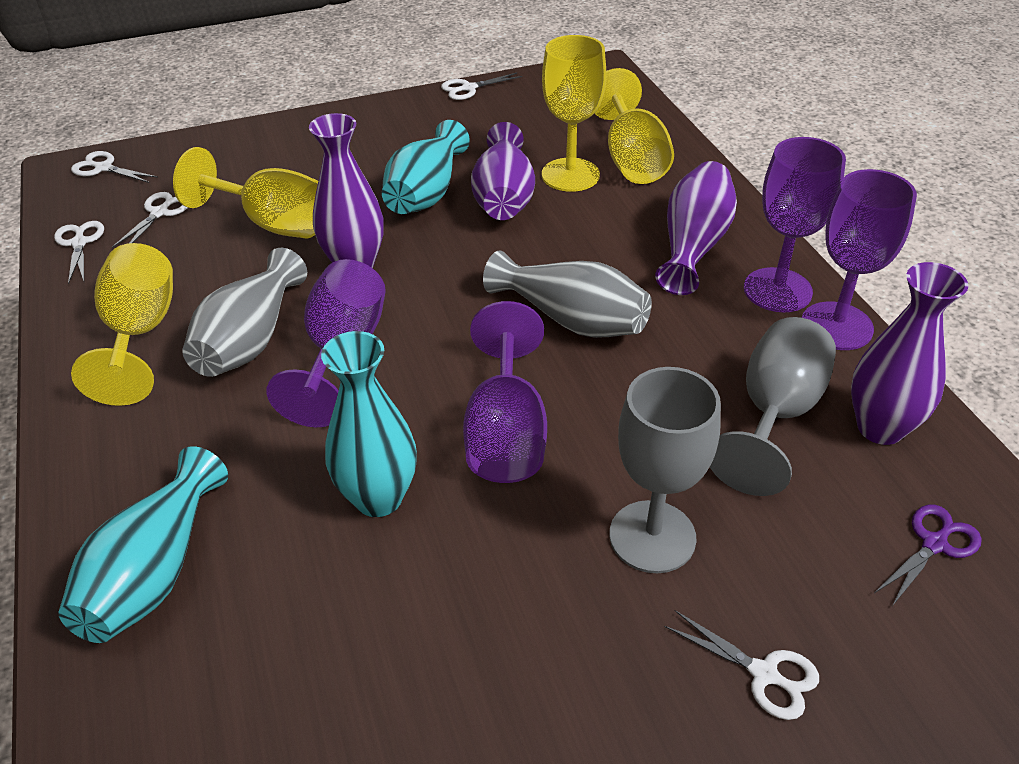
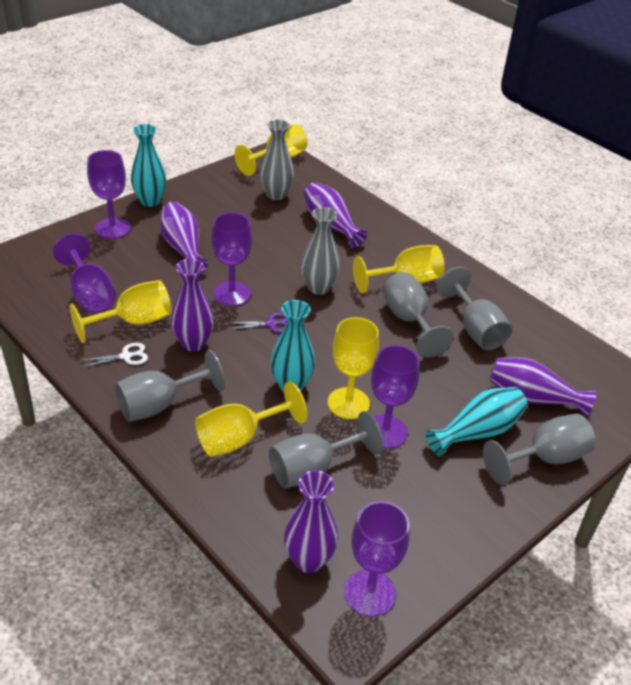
grey goblet: 2 -> 5
purple goblet: 4 -> 5
purple vase: 4 -> 5
white scissors: 5 -> 1
yellow goblet: 4 -> 5

